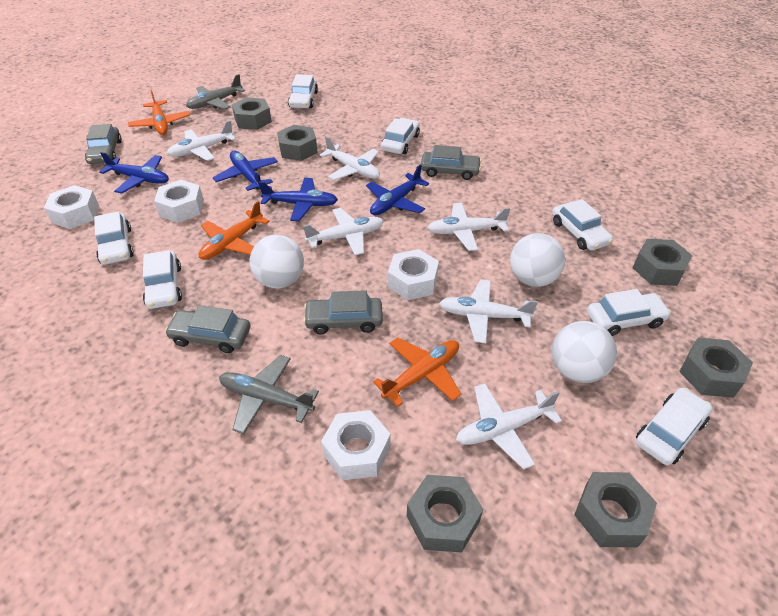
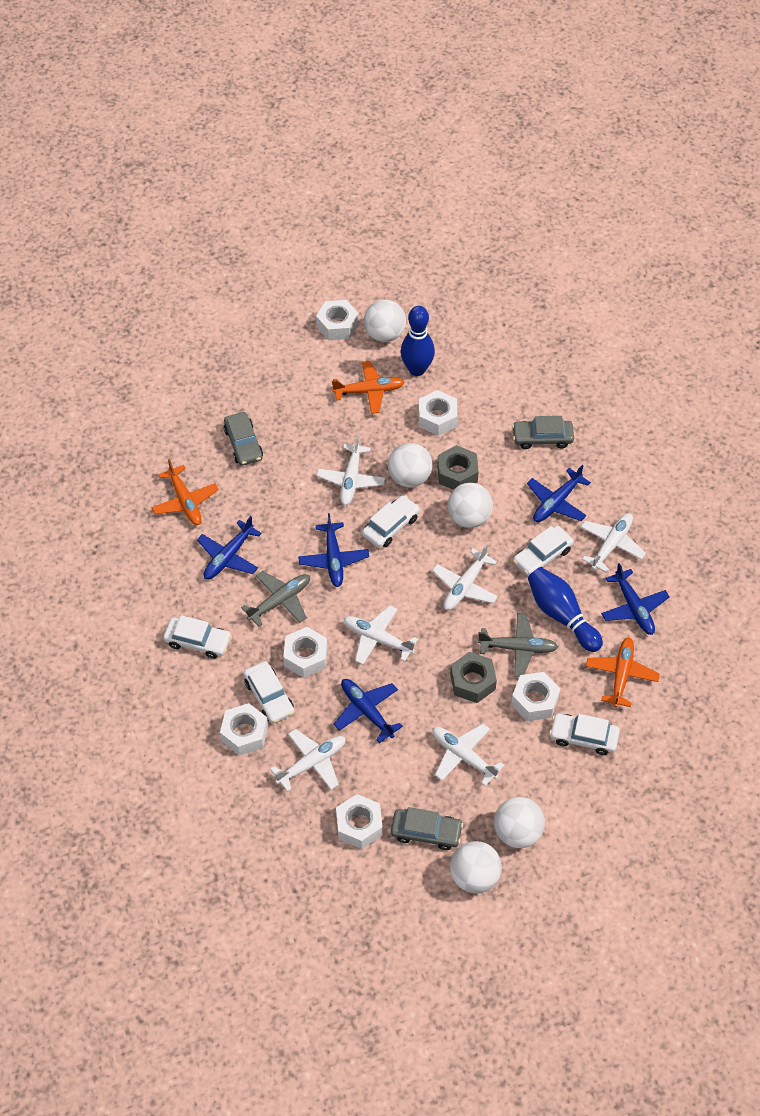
blue bowling pin: 0 -> 2
blue plane: 4 -> 5
grey car: 4 -> 3
grey nut: 6 -> 2
white ball: 3 -> 5
white car: 7 -> 5
white nut: 4 -> 6

